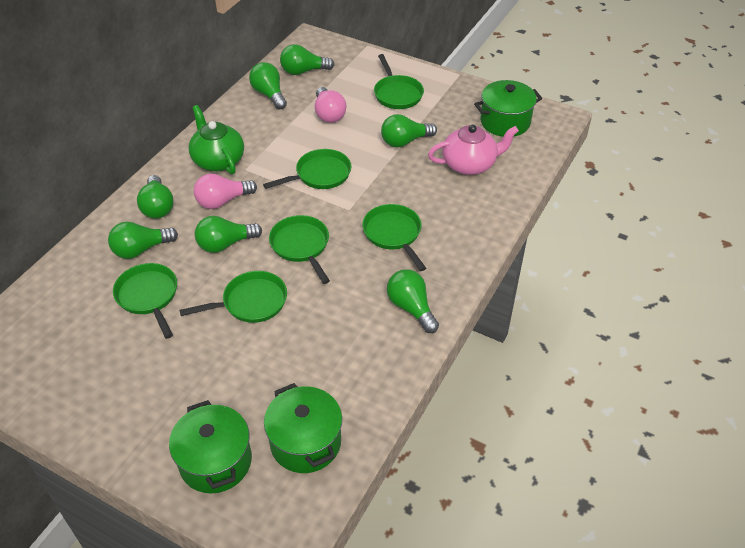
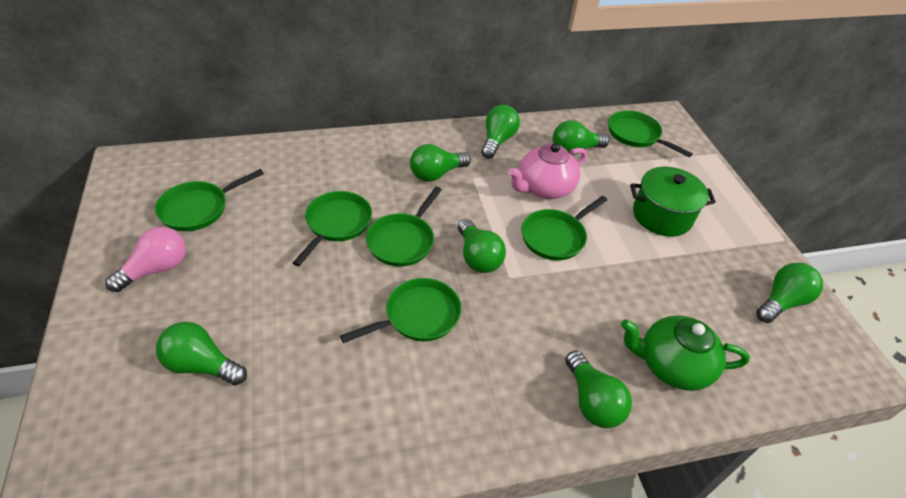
green pot: 3 -> 1
pink light bulb: 2 -> 1

